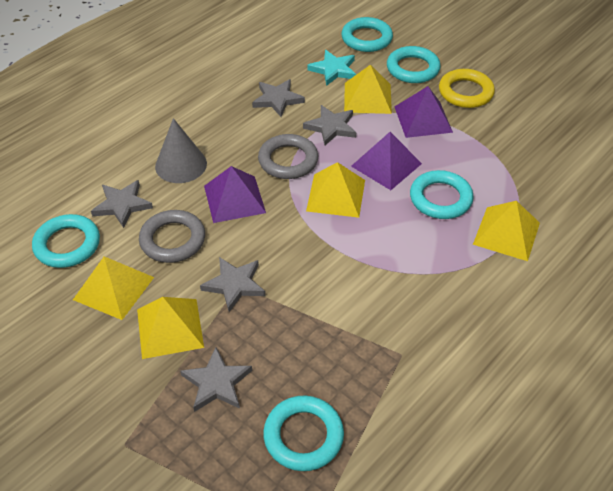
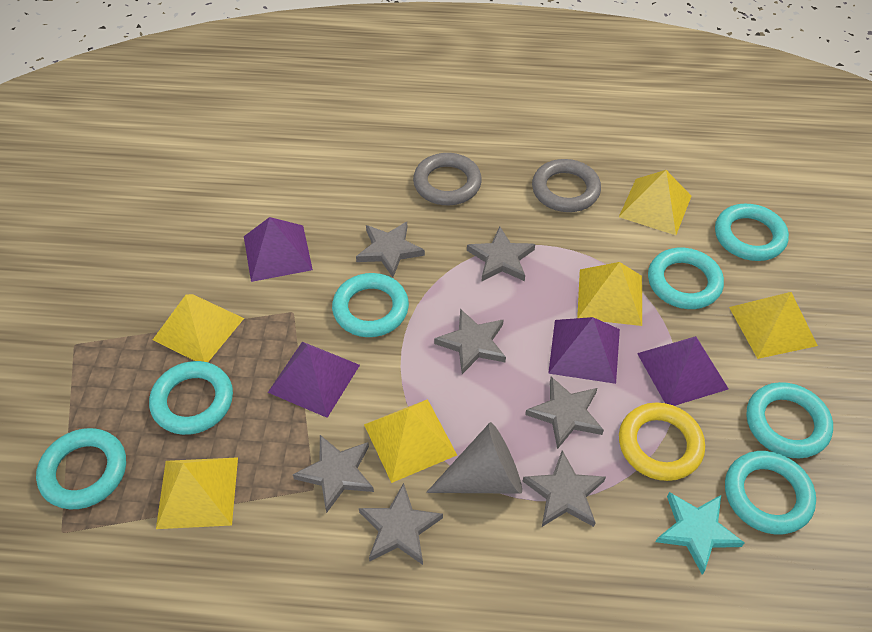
grey star: 5 -> 7
purple pyramid: 3 -> 4
turquoise ring: 5 -> 7
yellow pyramid: 5 -> 6

